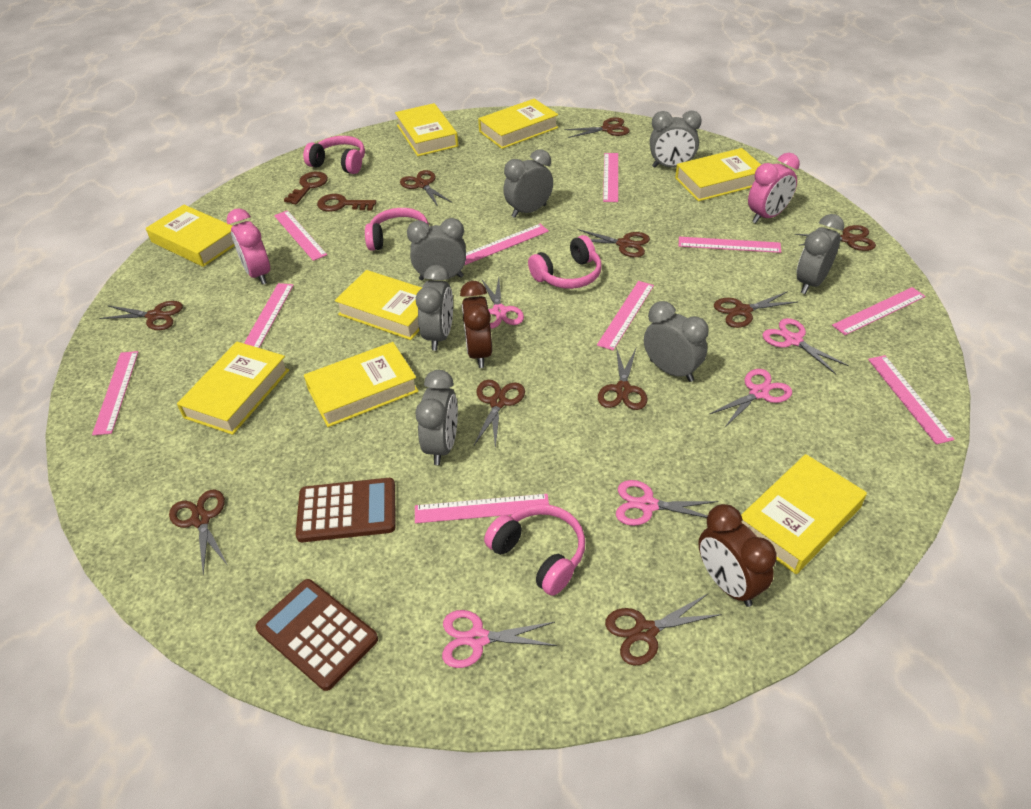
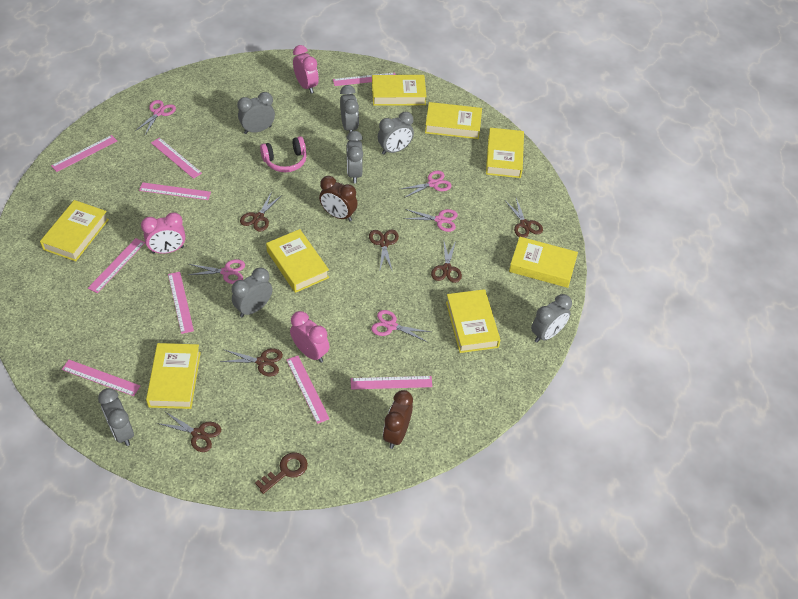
brown calculator: 2 -> 0
brown key: 2 -> 1
brown scissors: 10 -> 6
pink clock: 2 -> 3
pink headphones: 4 -> 1
pink ruler: 10 -> 9

